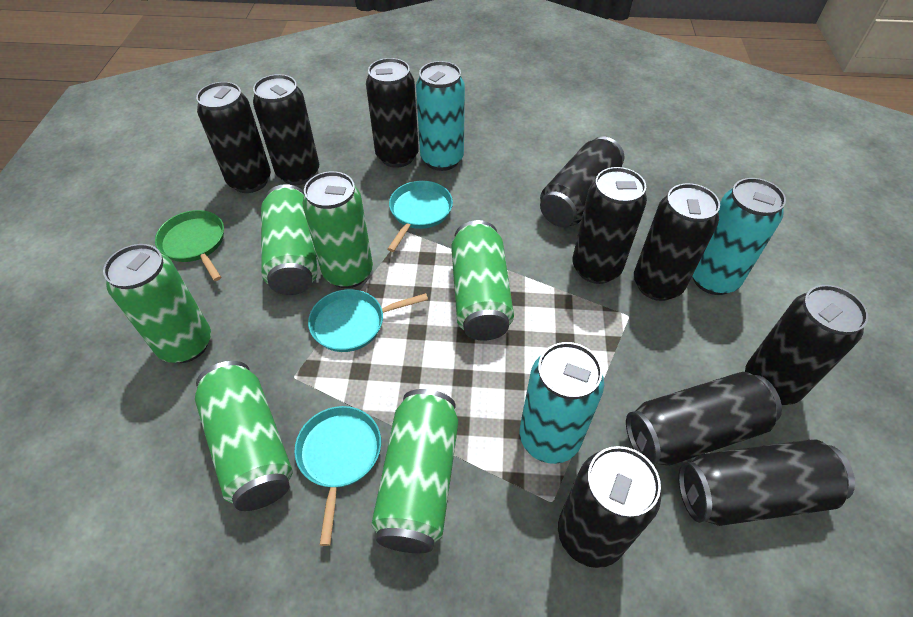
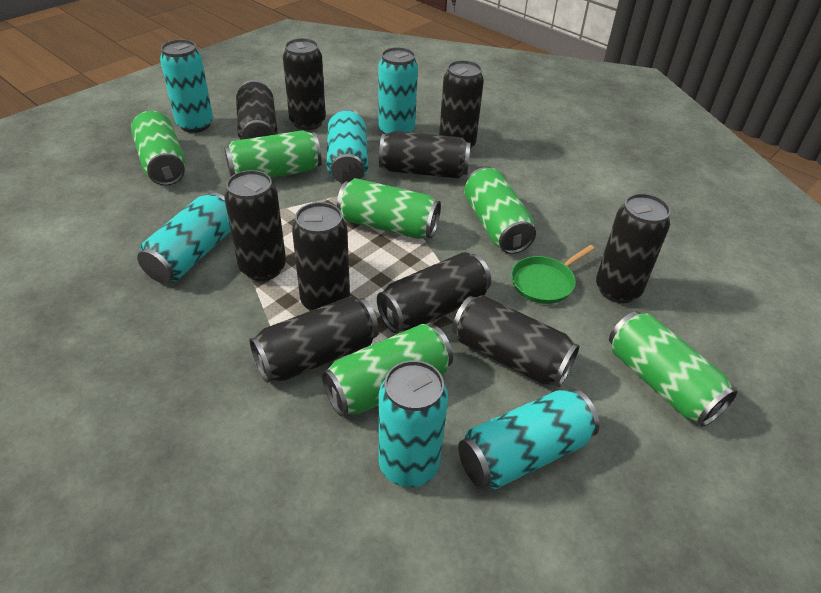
turquoise can: 3 -> 6
turquoise pan: 3 -> 0

